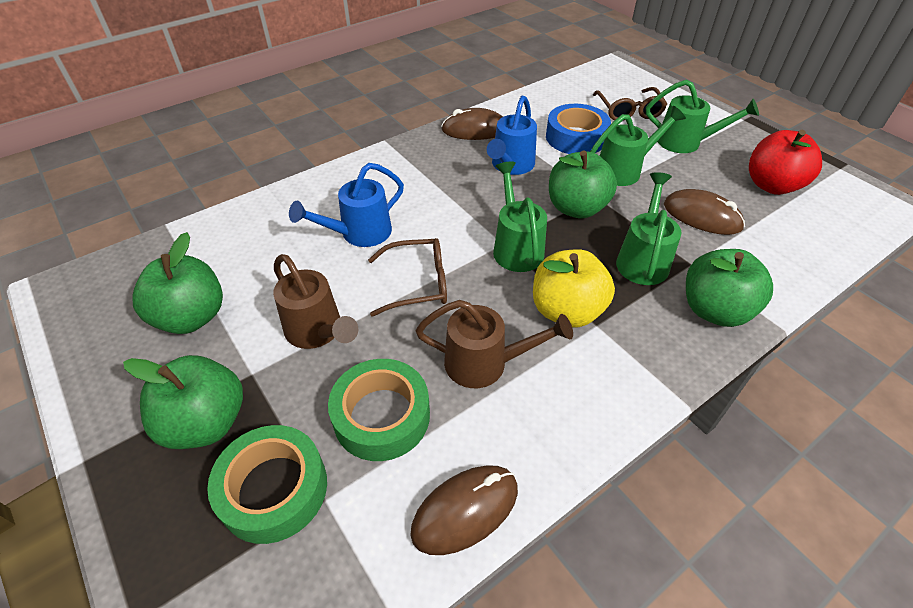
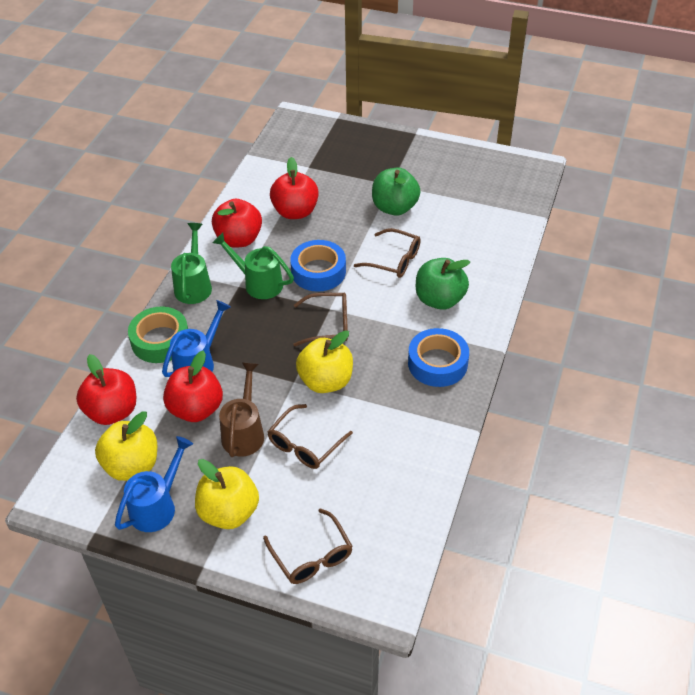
blue tape: 1 -> 2
brown glasses: 2 -> 4
brown mouse: 3 -> 0
brown watering can: 2 -> 1
green apple: 4 -> 2
green tape: 2 -> 1
green watering can: 4 -> 2
red apple: 1 -> 4
yellow apple: 1 -> 3

